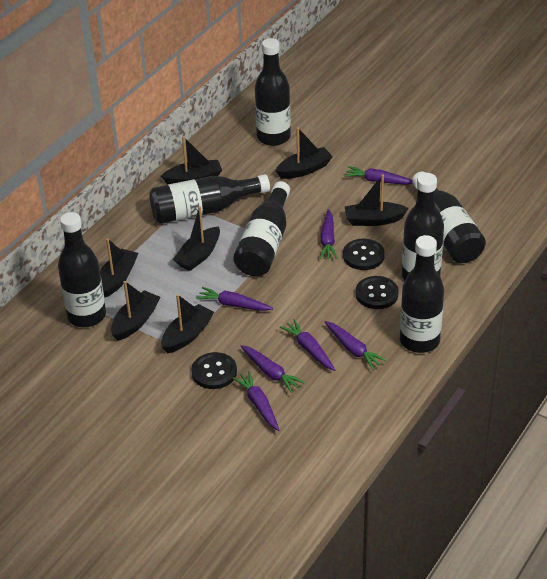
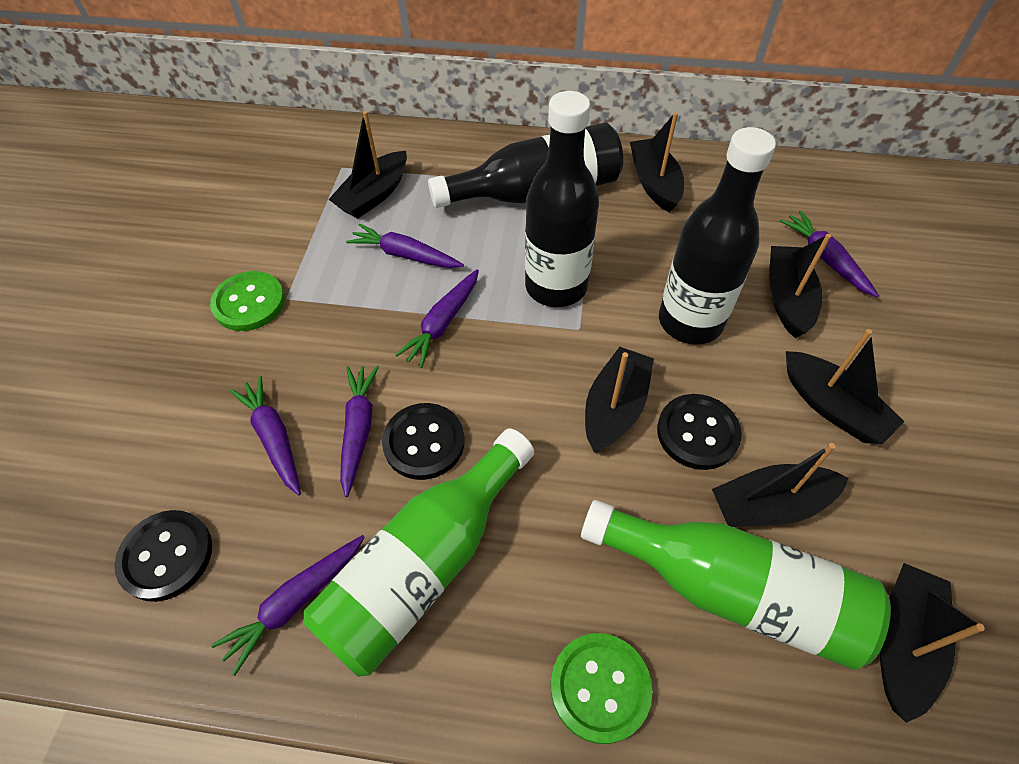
black bottle: 7 -> 3
green bottle: 0 -> 2
green button: 0 -> 2
purple carrot: 7 -> 6

